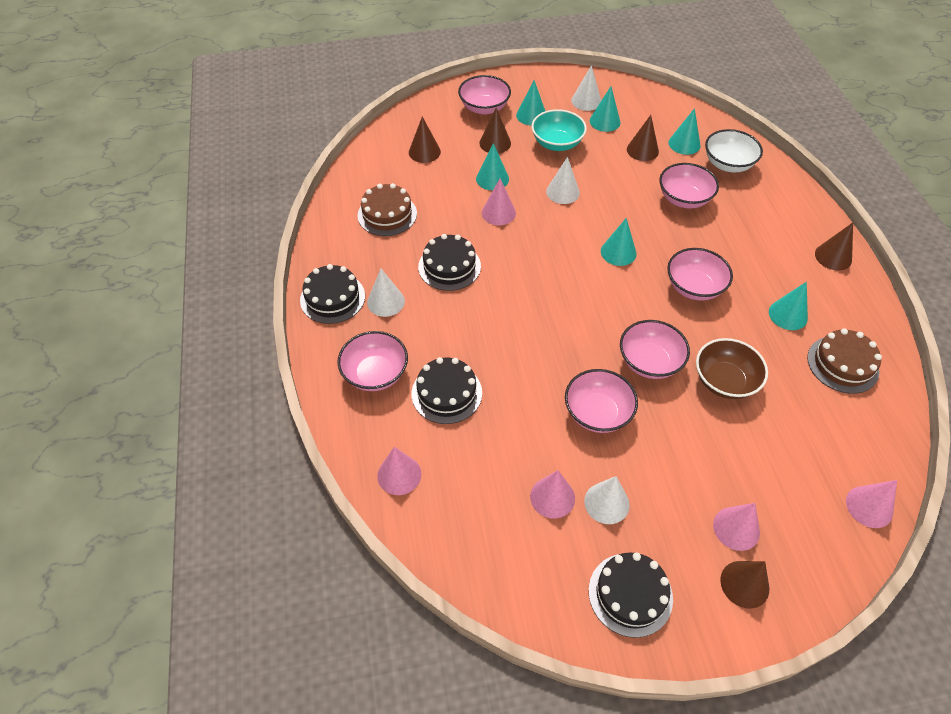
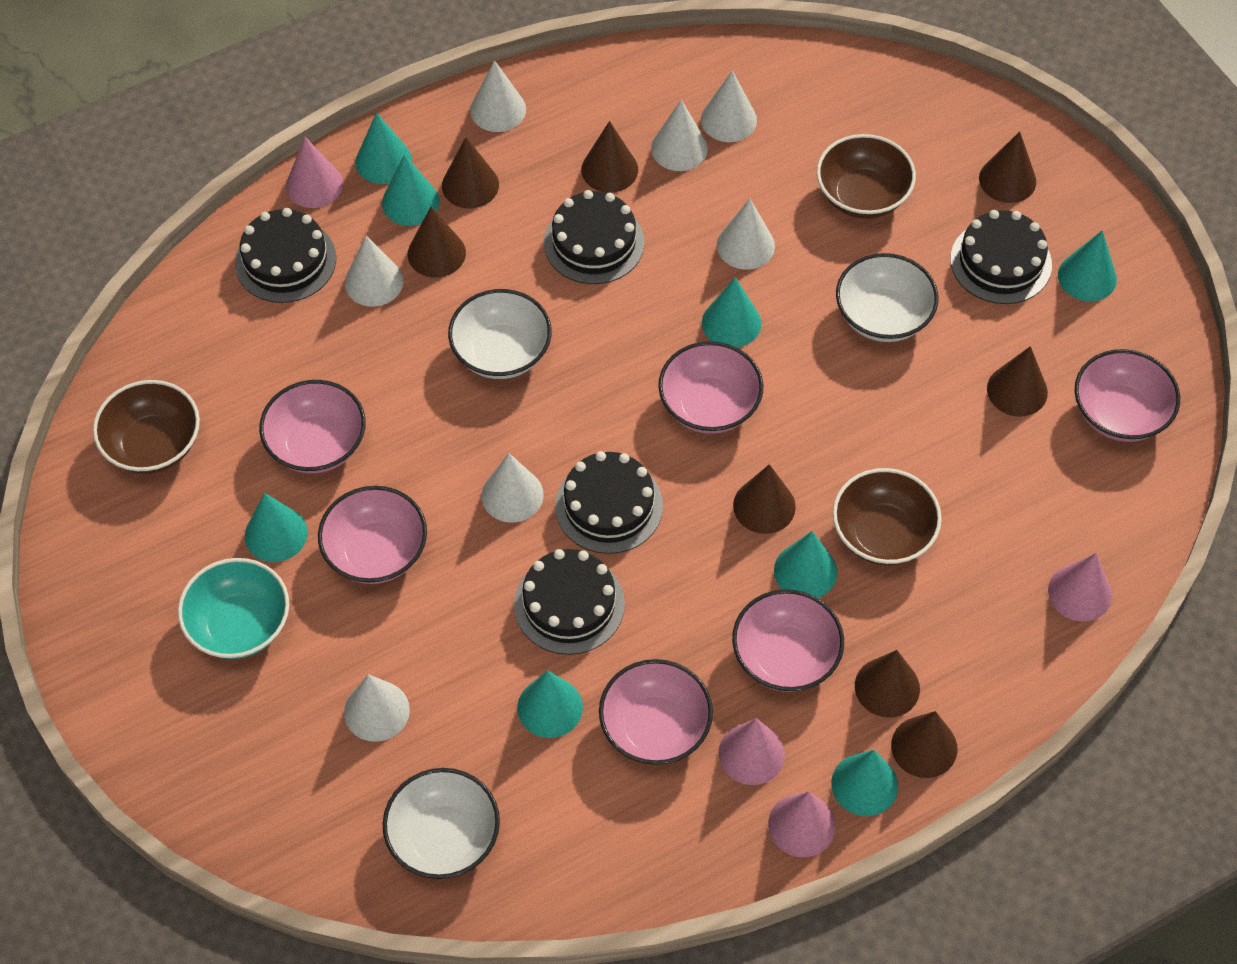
black cake: 4 -> 5
brown bowl: 1 -> 3
brown cake: 2 -> 0
brown cone: 5 -> 8
pink cone: 5 -> 4
turquoise cone: 6 -> 8
white bowl: 1 -> 3
white cone: 4 -> 7

